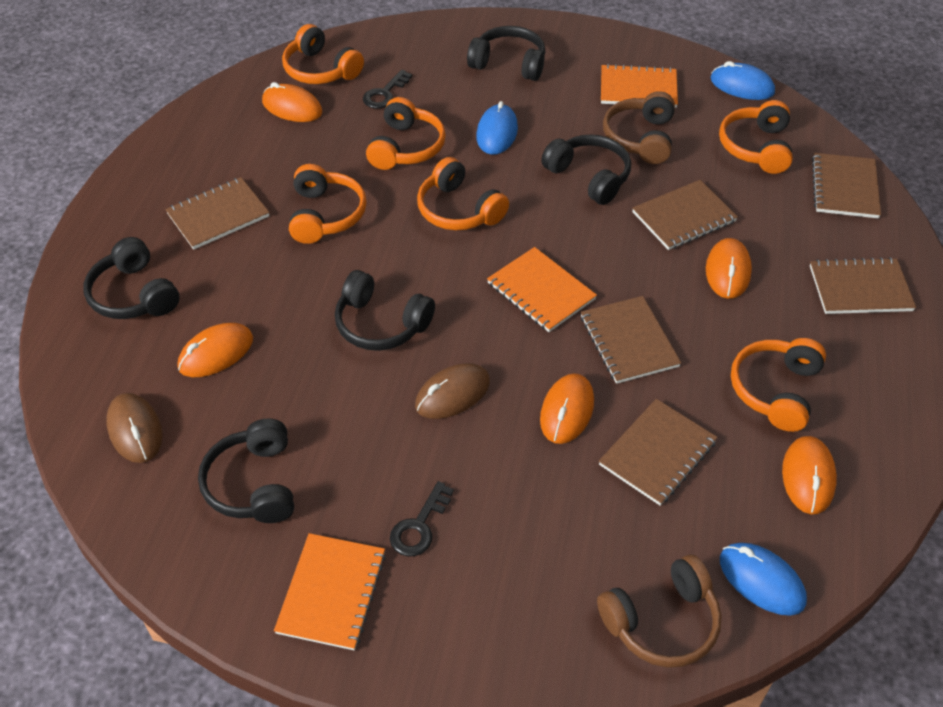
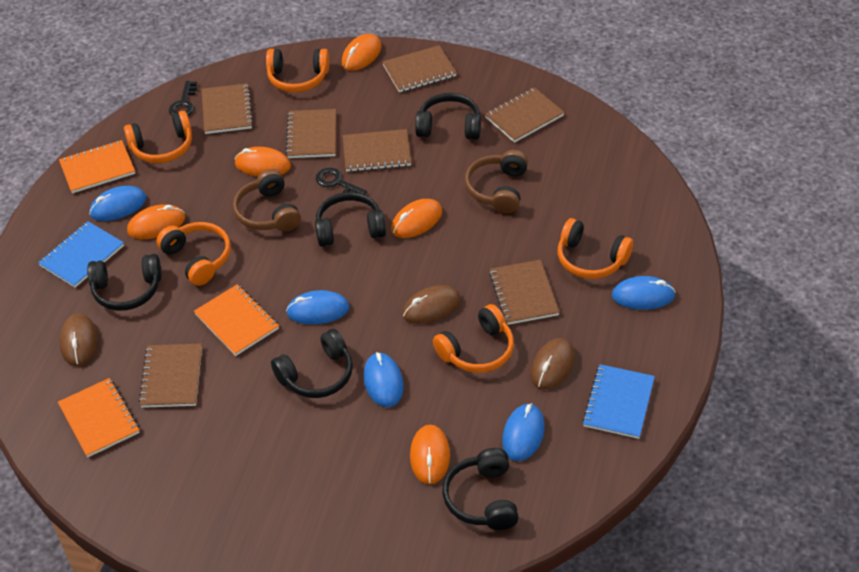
blue mouse: 3 -> 5
blue notebook: 0 -> 2
brown mouse: 2 -> 3
brown notebook: 6 -> 7
orange headphones: 6 -> 5

